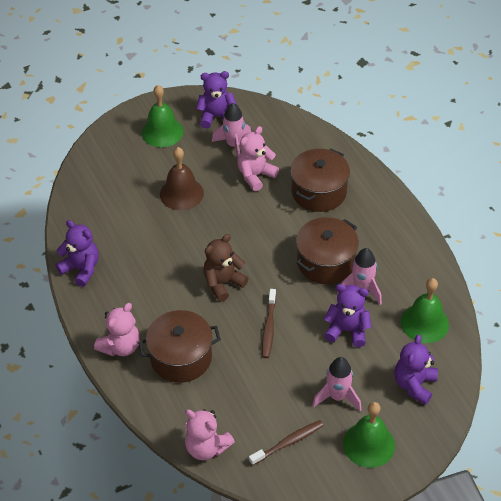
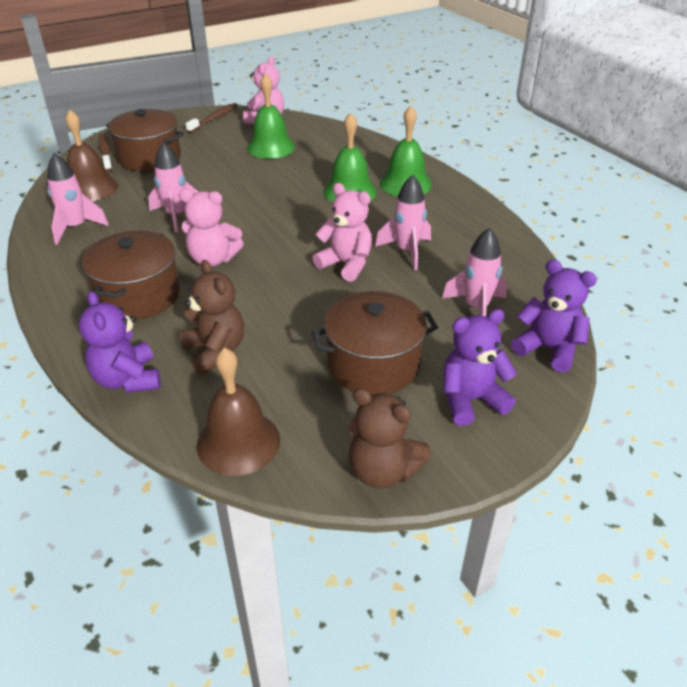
brown bell: 1 -> 2
brown teddy bear: 1 -> 2
pink rocket: 3 -> 4
purple teddy bear: 4 -> 3

